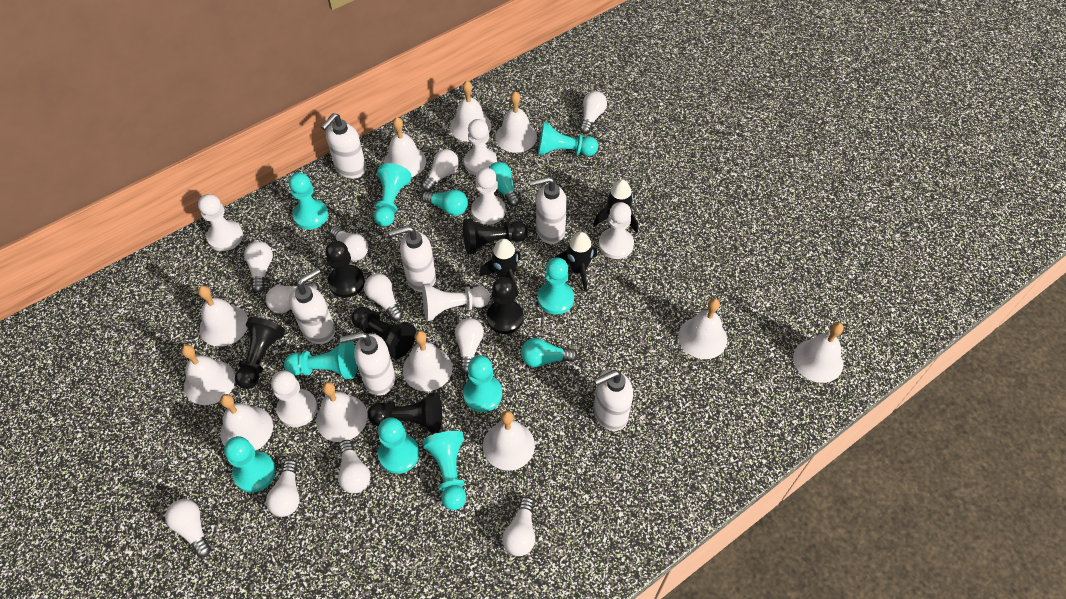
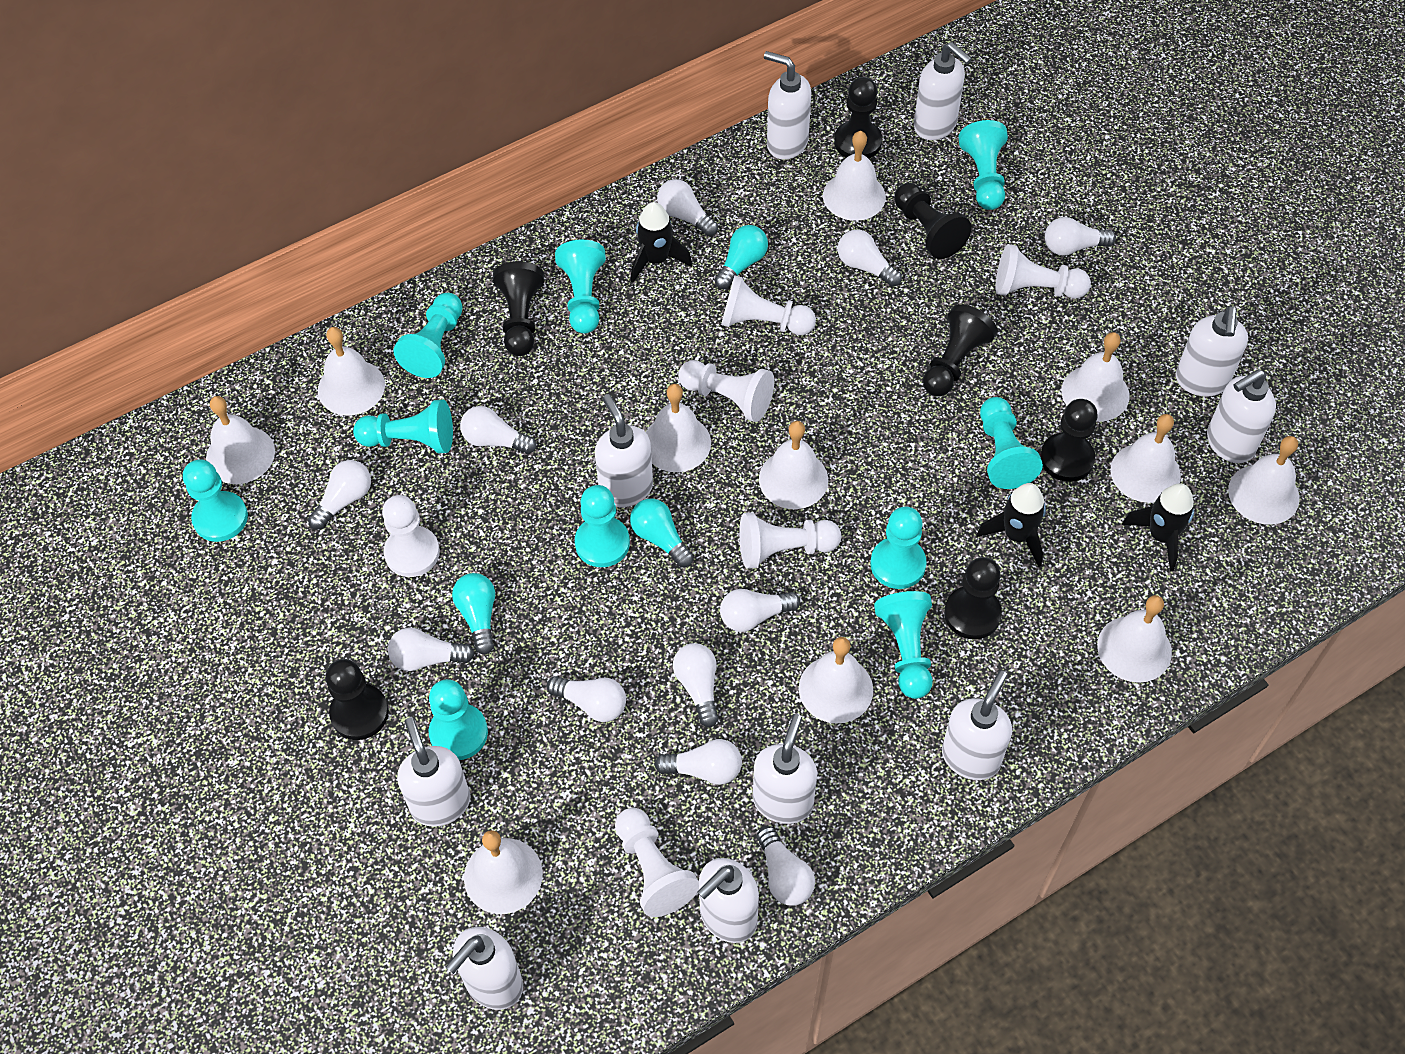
black pawn: 6 -> 7
turquoise pawn: 9 -> 10
white soap dispenser: 6 -> 10

